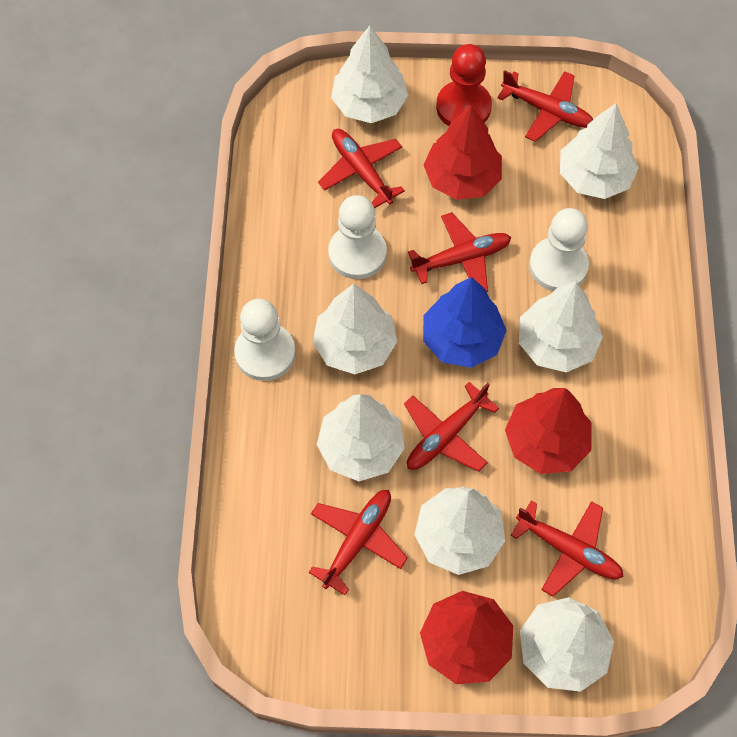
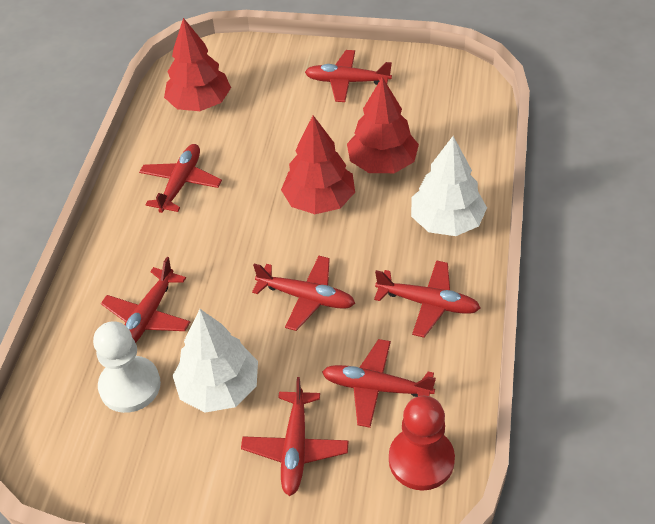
blue tree: 1 -> 0
red plane: 6 -> 7
white pawn: 3 -> 1
white tree: 7 -> 2

